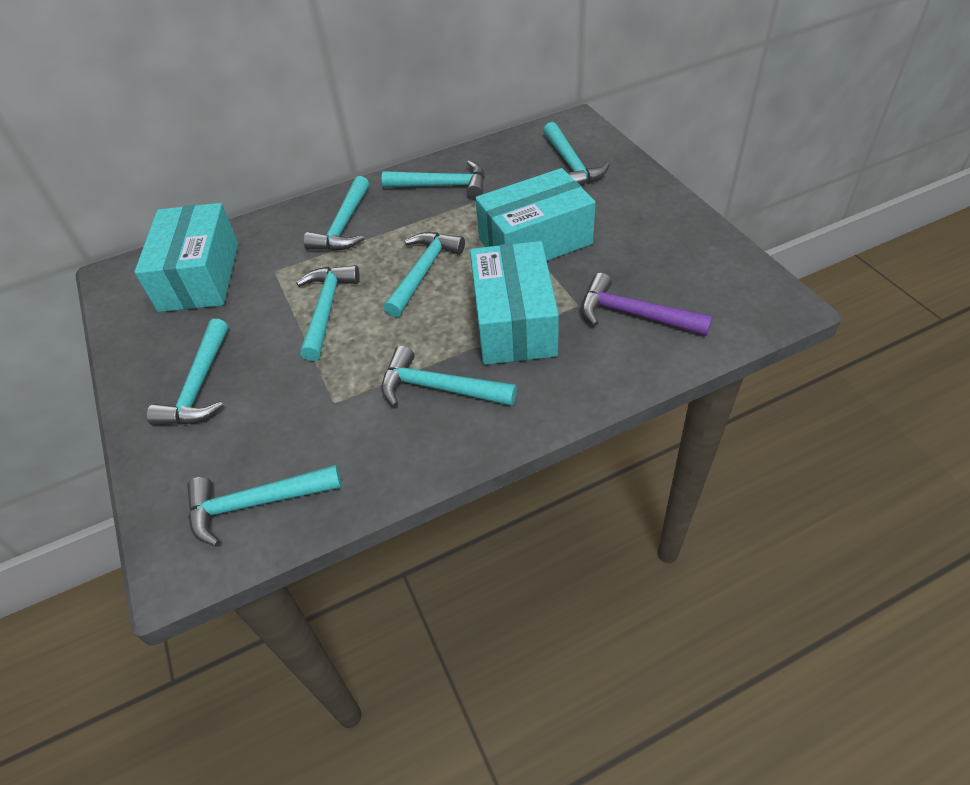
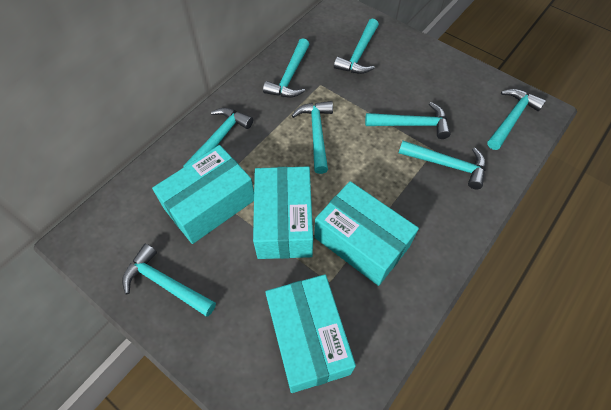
purple hammer: 1 -> 0
turquoise box: 3 -> 4

